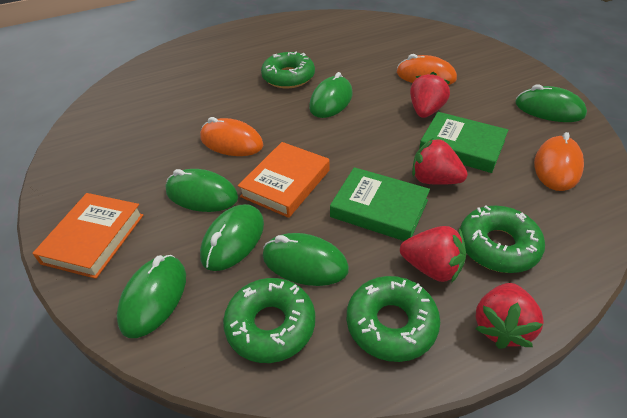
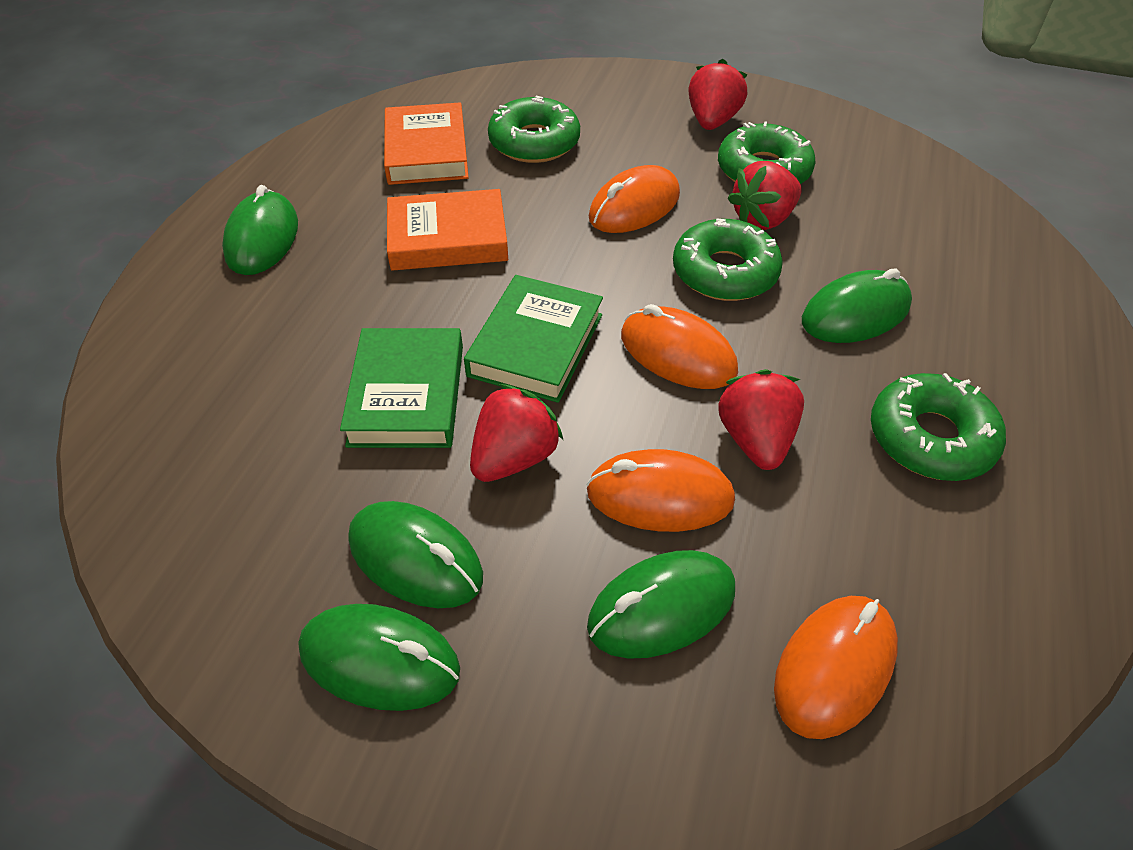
green mouse: 6 -> 5
orange mouse: 3 -> 4

